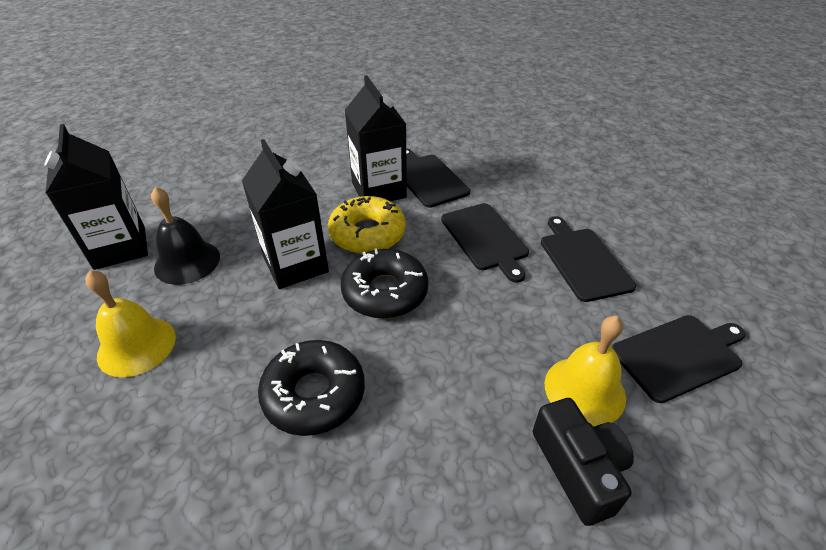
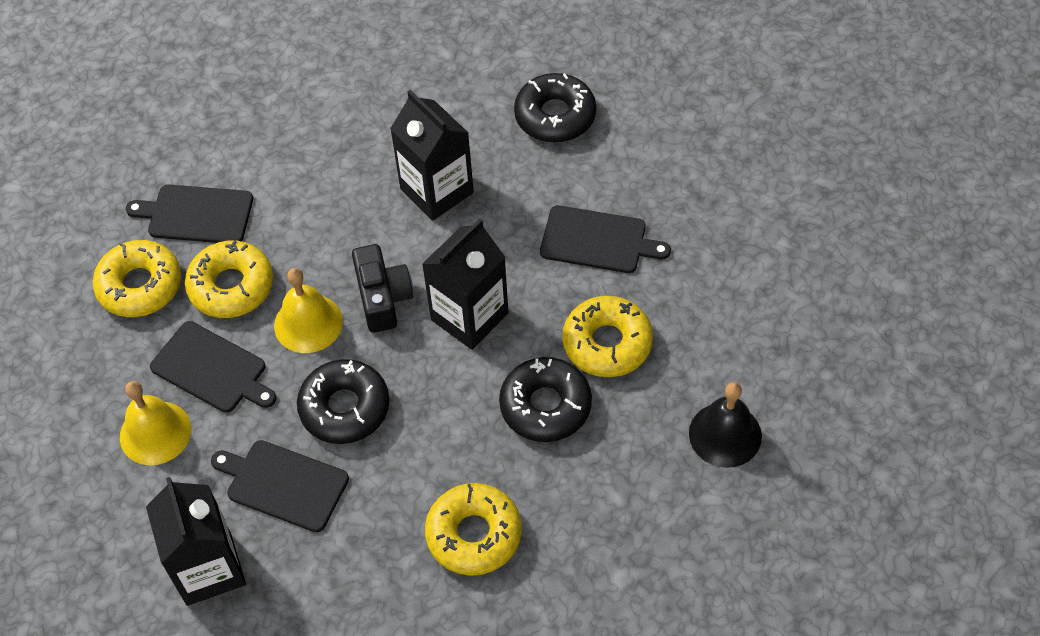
black donut: 2 -> 3
yellow donut: 1 -> 4

